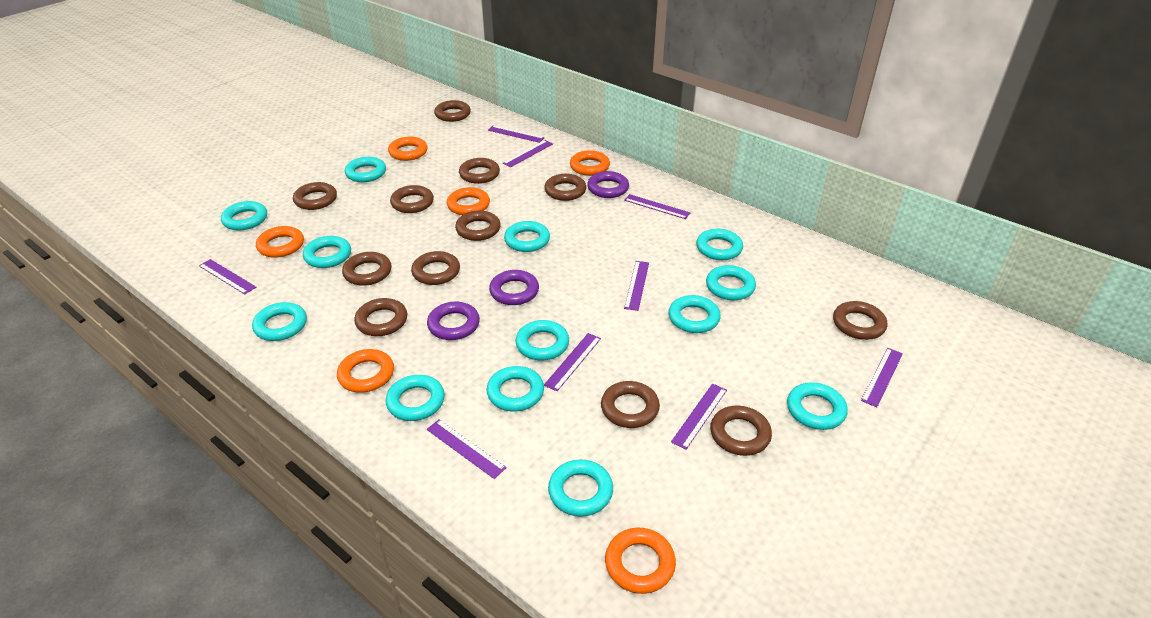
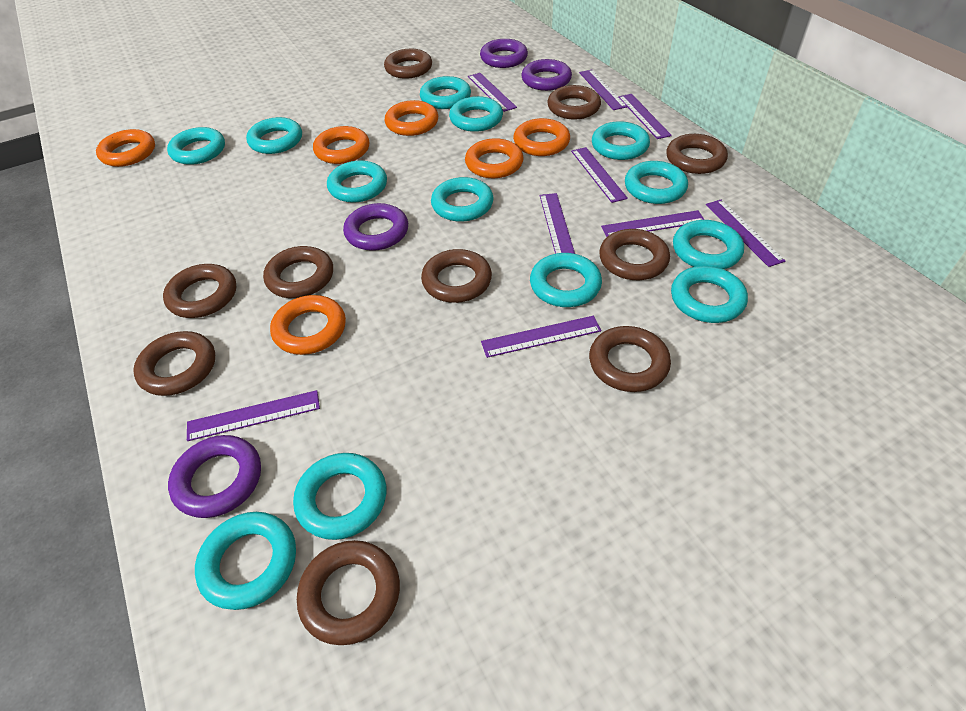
brown ring: 12 -> 10
purple ring: 3 -> 4

